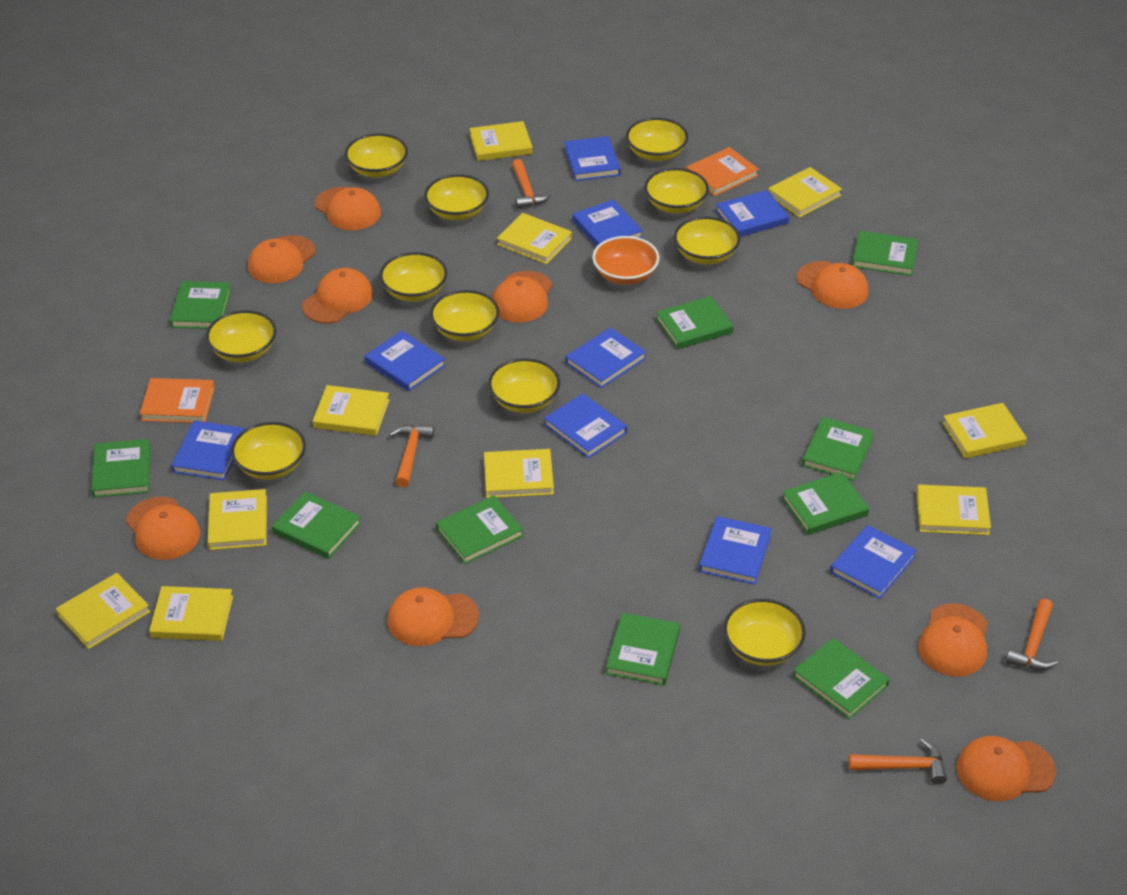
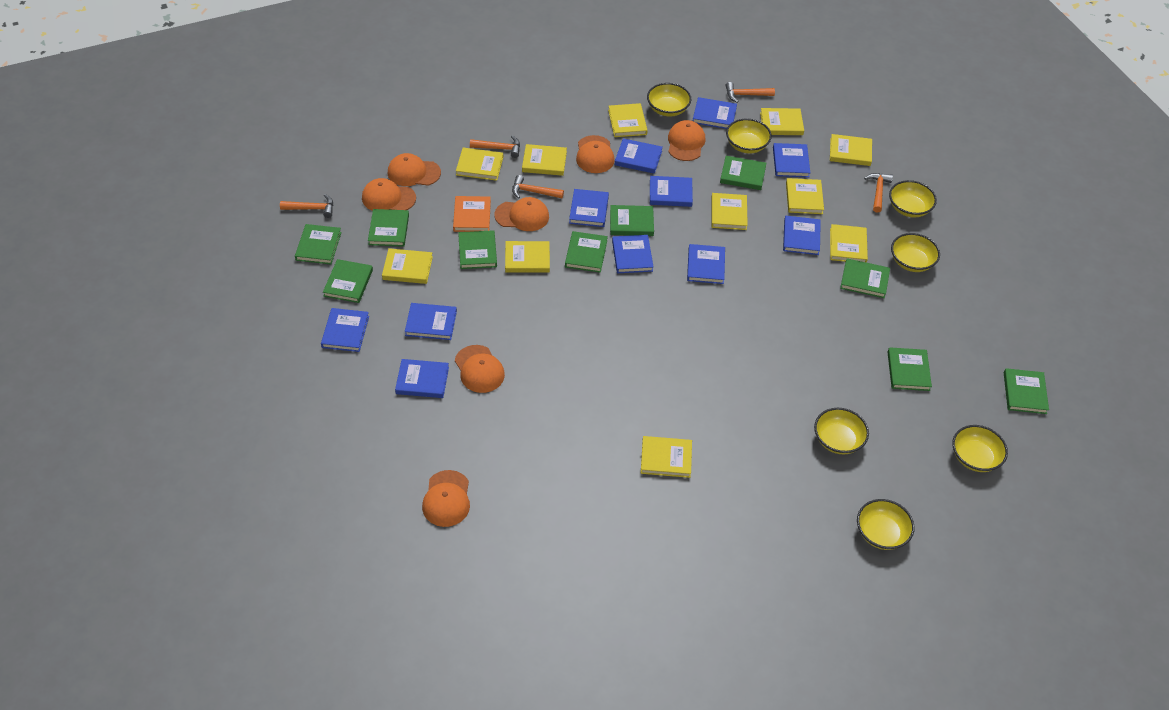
blue book: 9 -> 11
orange book: 2 -> 1
orange bowl: 1 -> 0
orange cap: 9 -> 7
orange hammer: 4 -> 5
yellow book: 10 -> 11
yellow bowl: 11 -> 7

